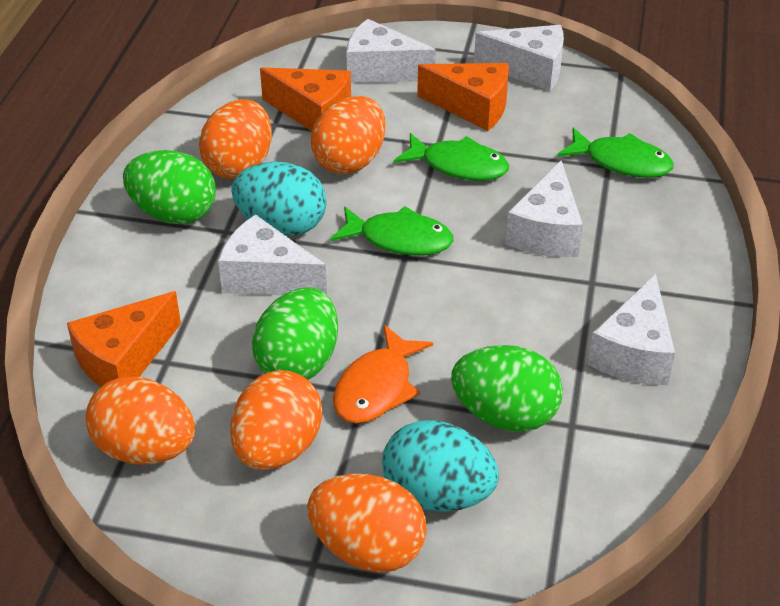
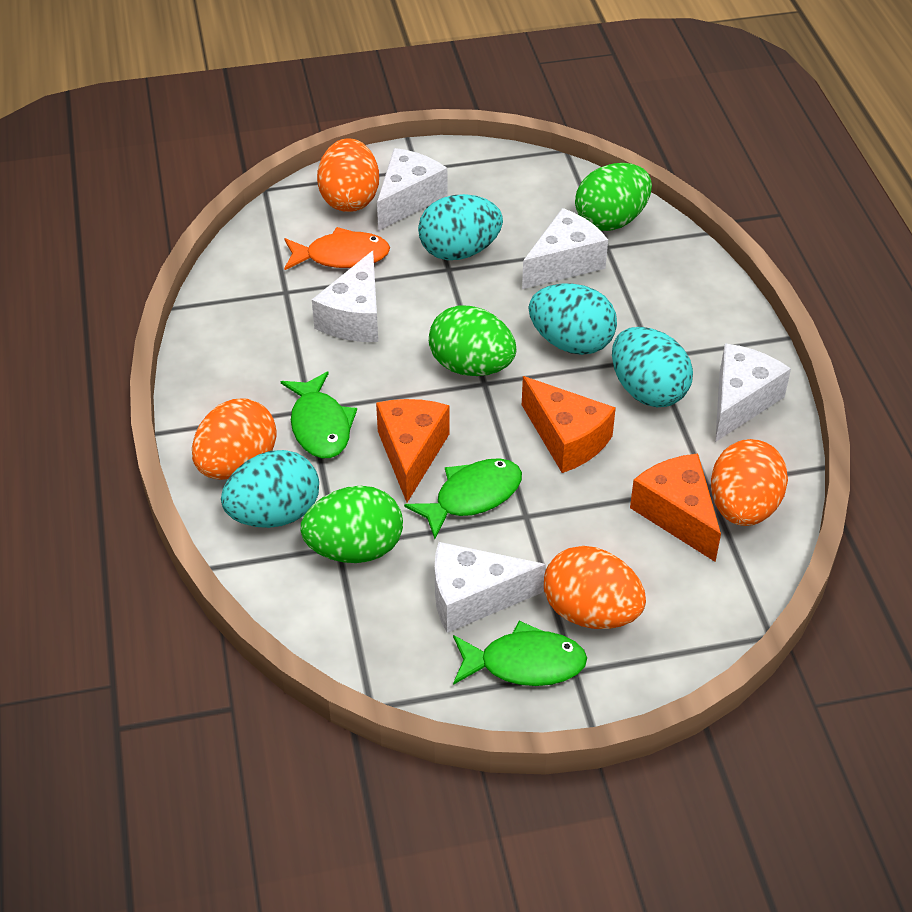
orange egg: 5 -> 4
turquoise egg: 2 -> 4

